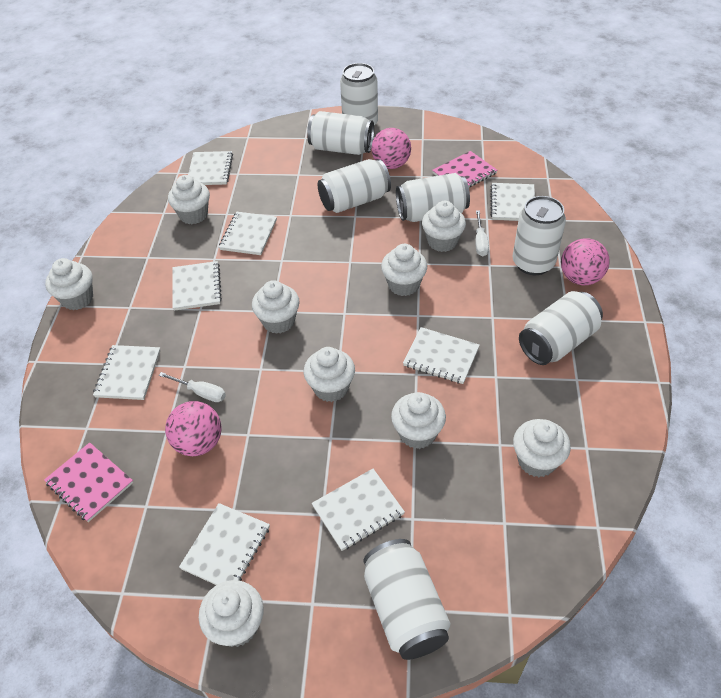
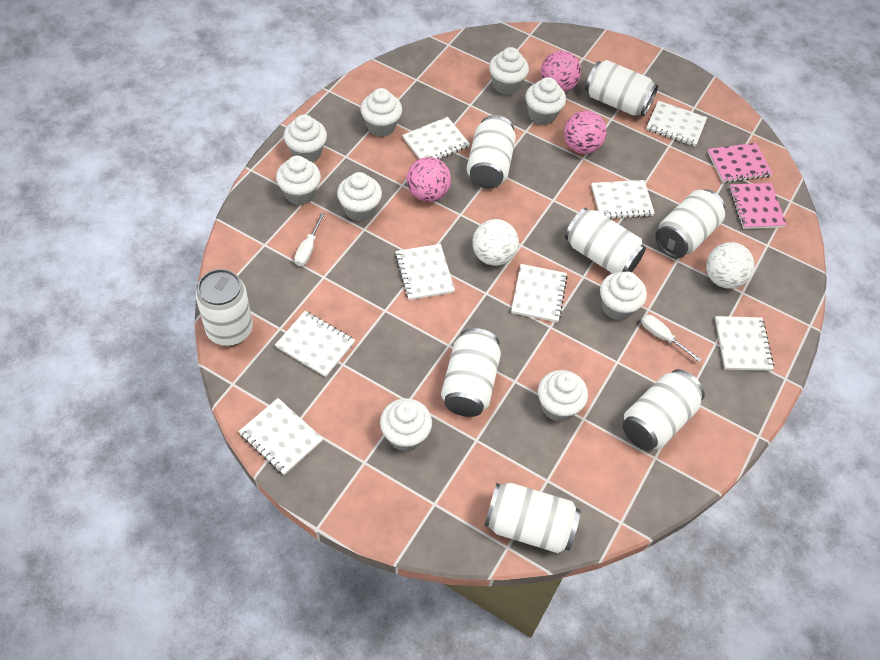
white ball: 0 -> 2
white can: 7 -> 8

